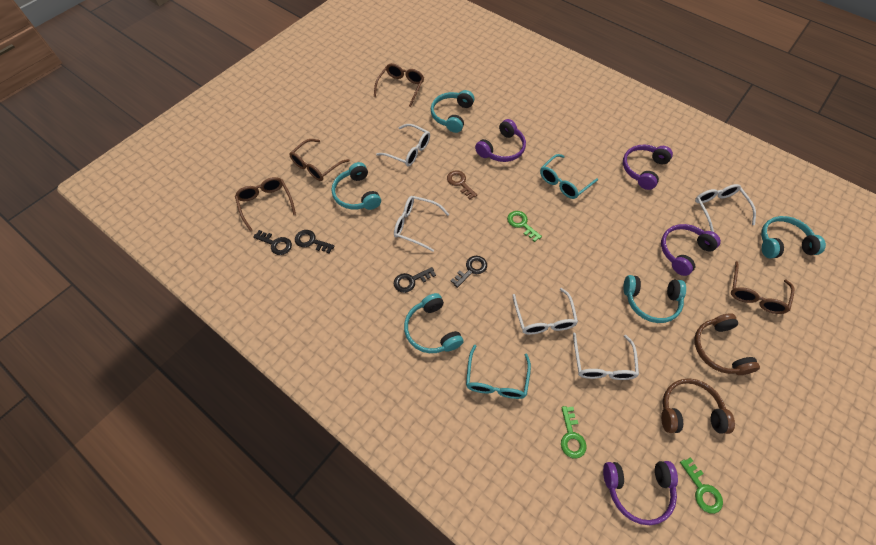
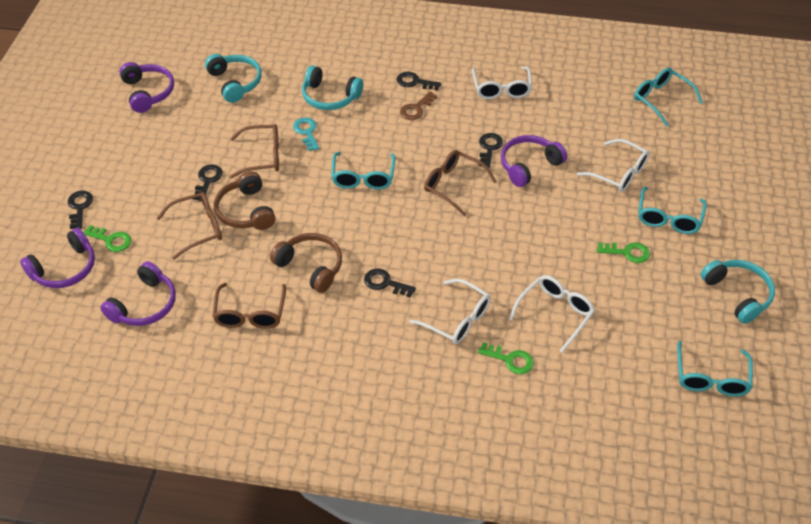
black key: 4 -> 5
turquoise glasses: 2 -> 4
turquoise headphones: 5 -> 3
turquoise key: 0 -> 1
white glasses: 5 -> 4

